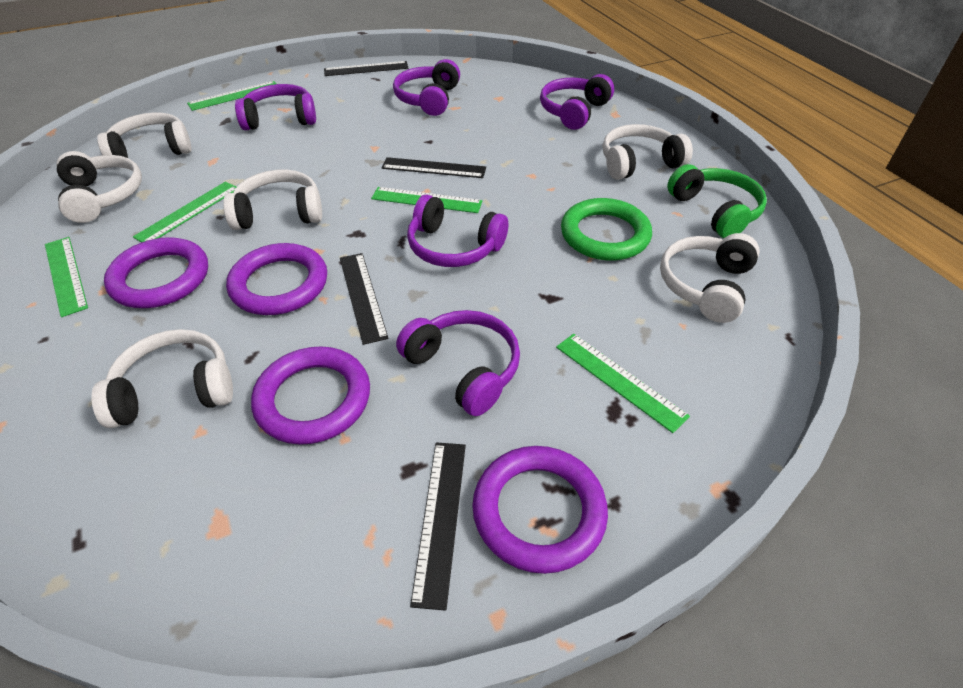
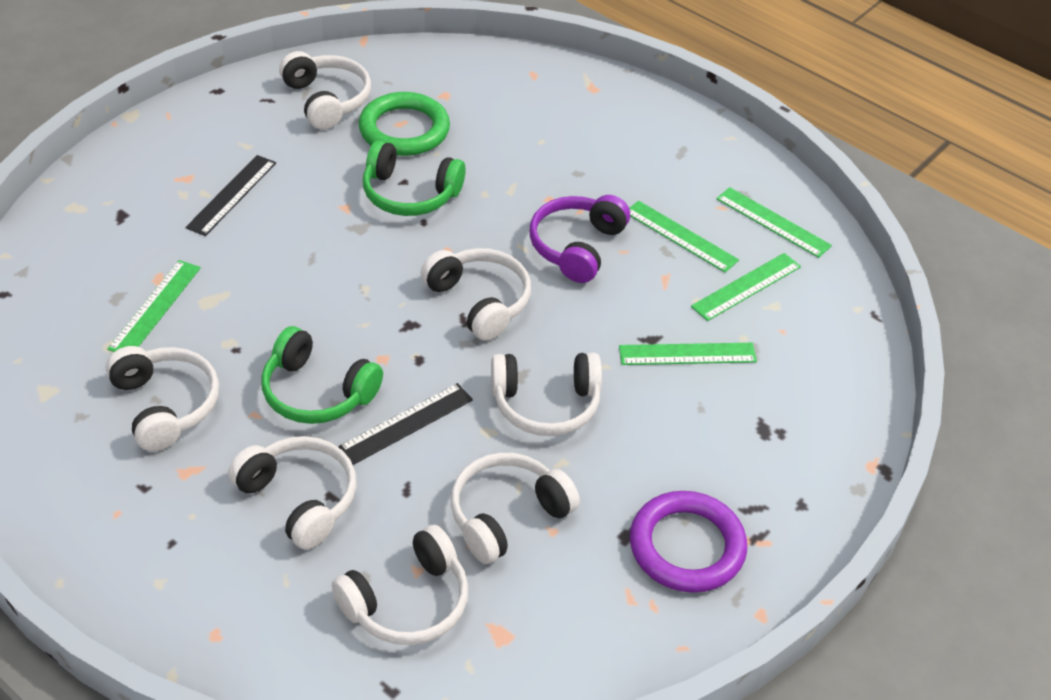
black ruler: 4 -> 2
green headphones: 1 -> 2
purple headphones: 5 -> 1
purple ring: 4 -> 1
white headphones: 6 -> 7

